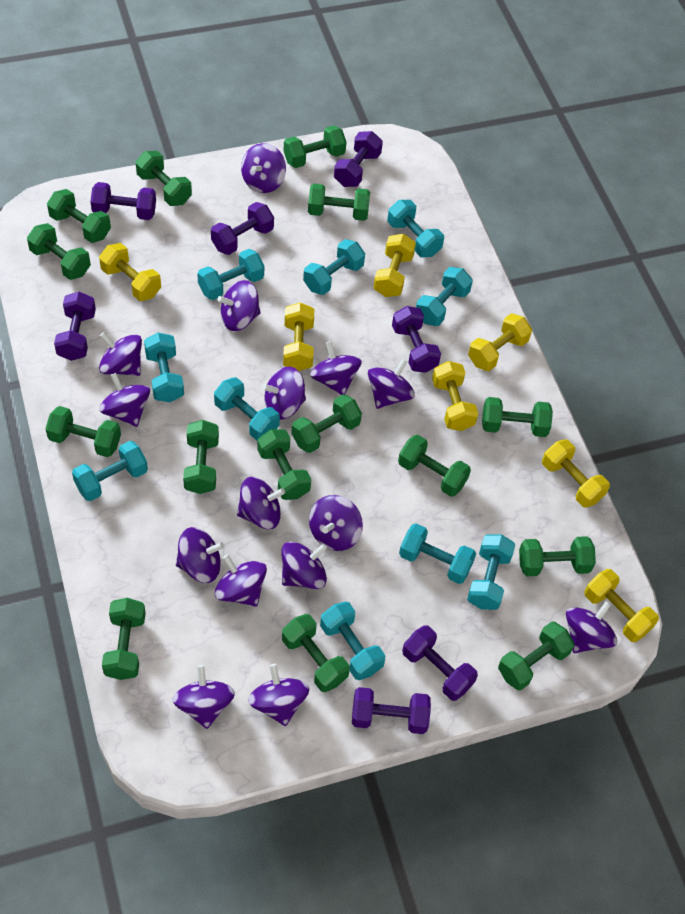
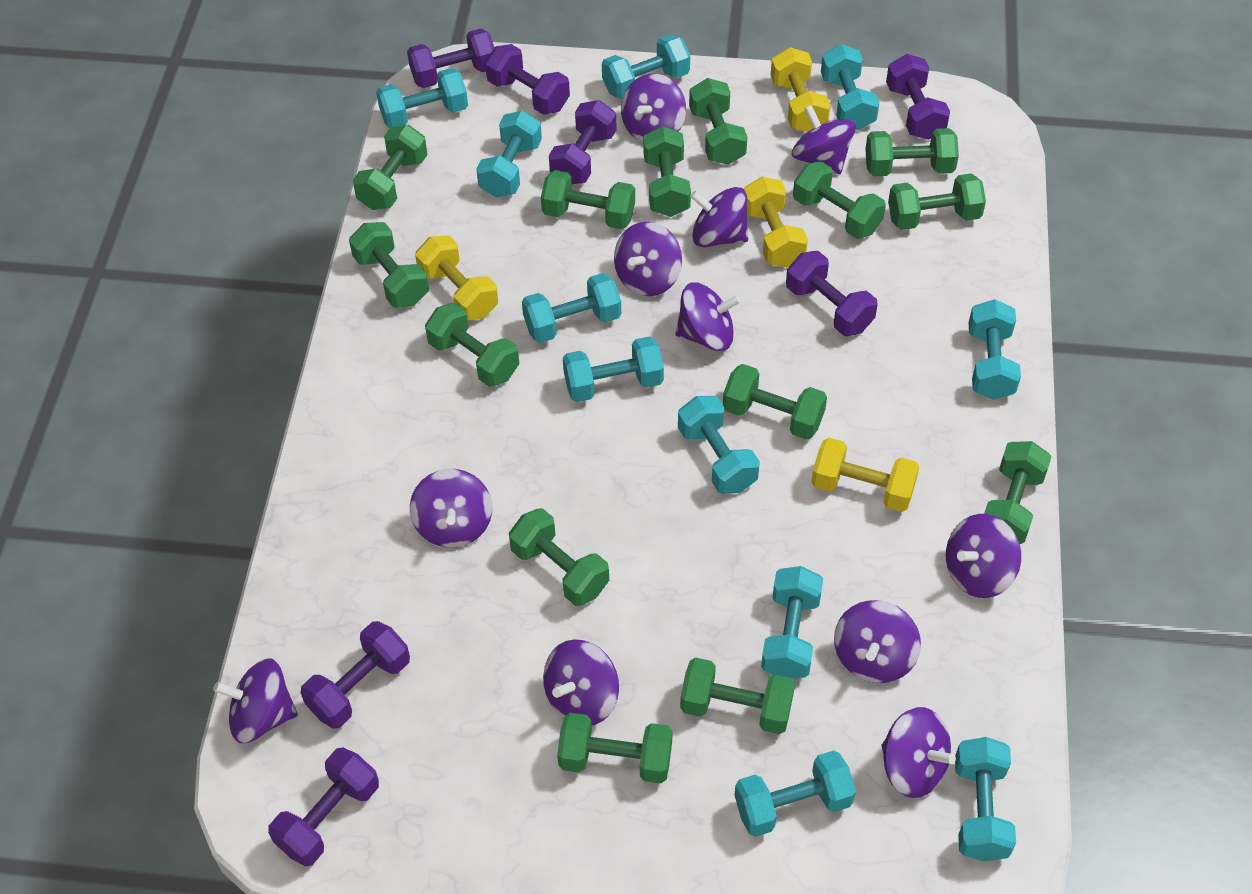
green dumbbell: 15 -> 14
purple spinning top: 15 -> 11
turquoise dumbbell: 10 -> 11
yellow dumbbell: 7 -> 4

